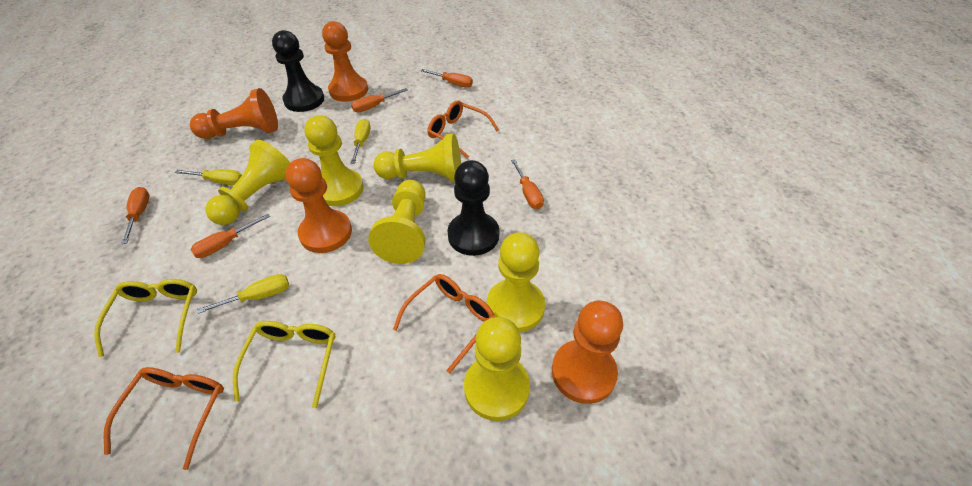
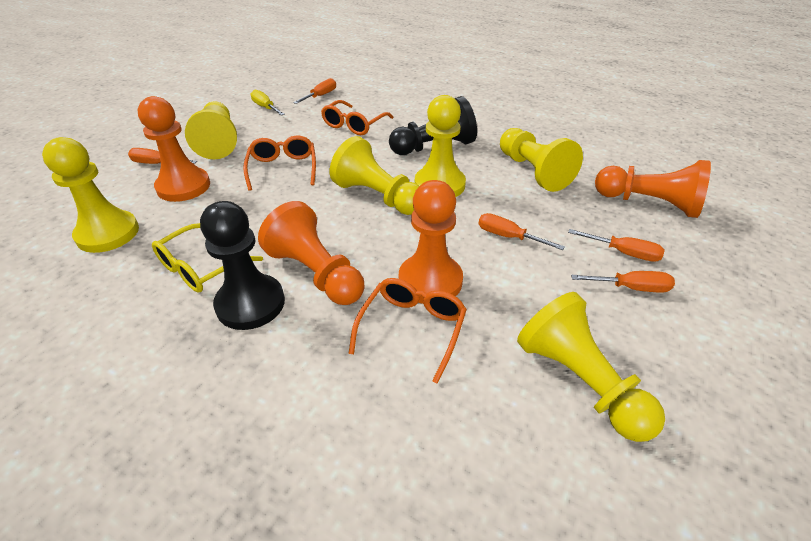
yellow glasses: 2 -> 1
yellow screwdriver: 3 -> 1

